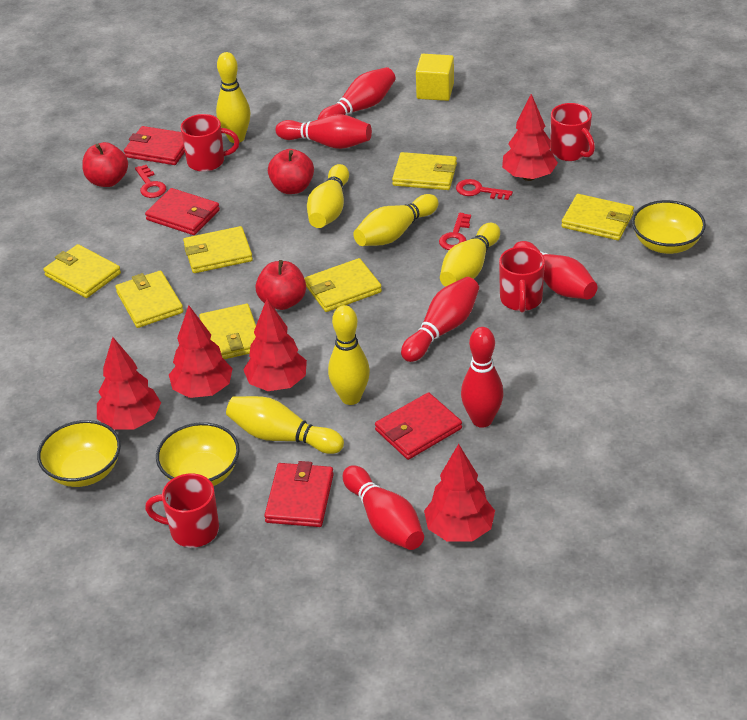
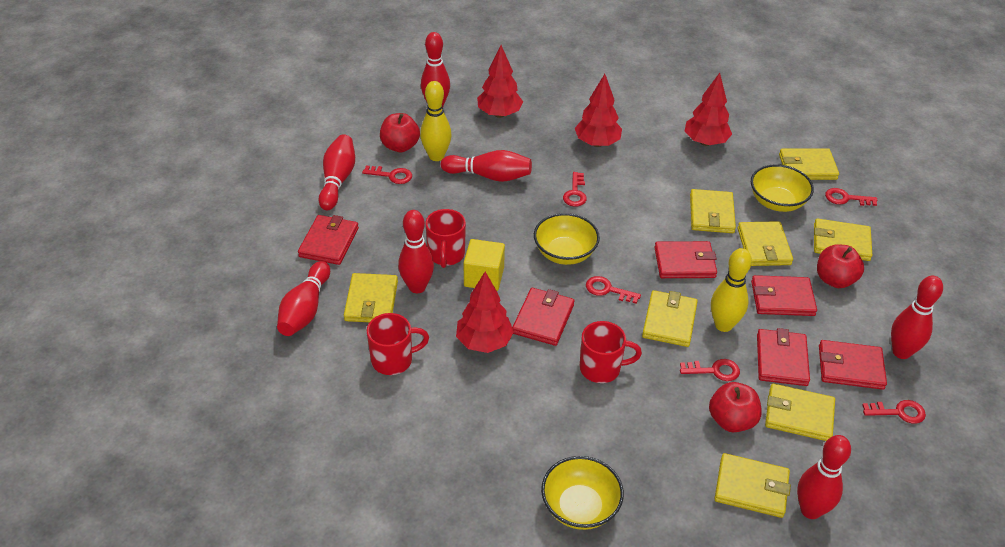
red bowling pin: 6 -> 7
red key: 3 -> 6
red mug: 4 -> 3
red tree: 5 -> 4
red wallet: 4 -> 6
yellow bowling pin: 6 -> 2
yellow wallet: 7 -> 8

